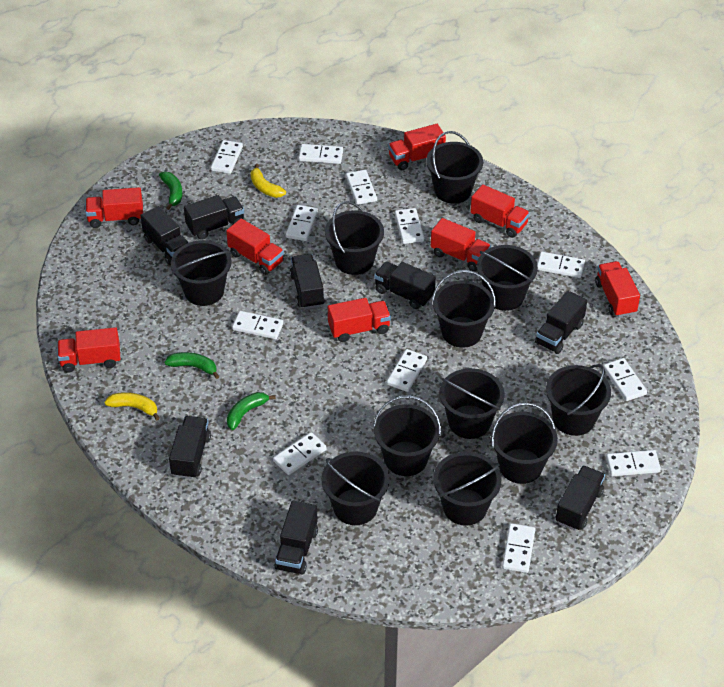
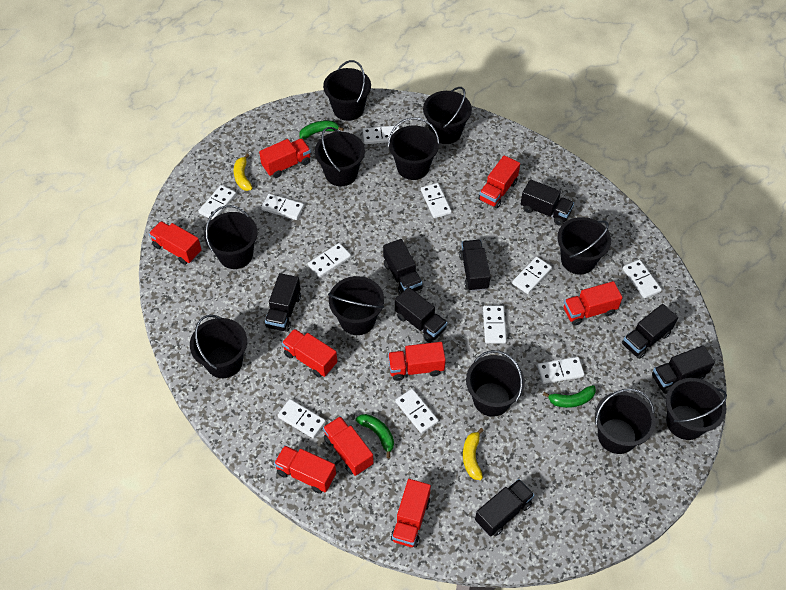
red truck: 8 -> 9
white domino: 12 -> 11

